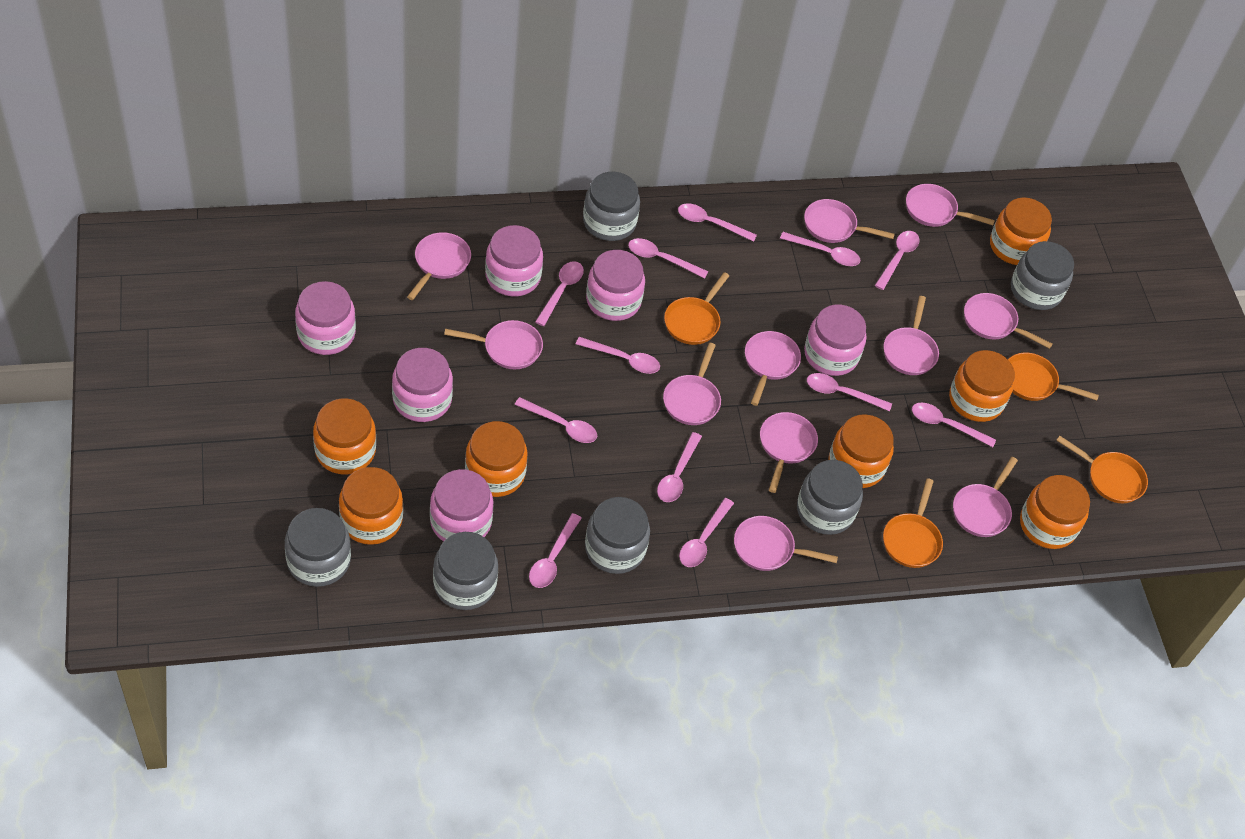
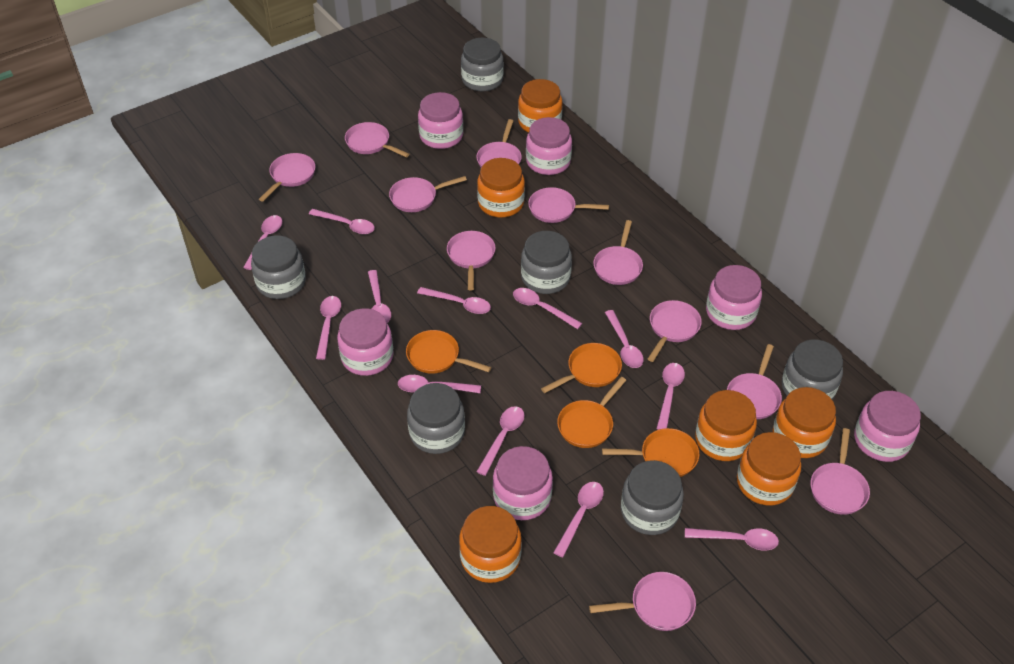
orange jar: 7 -> 6

